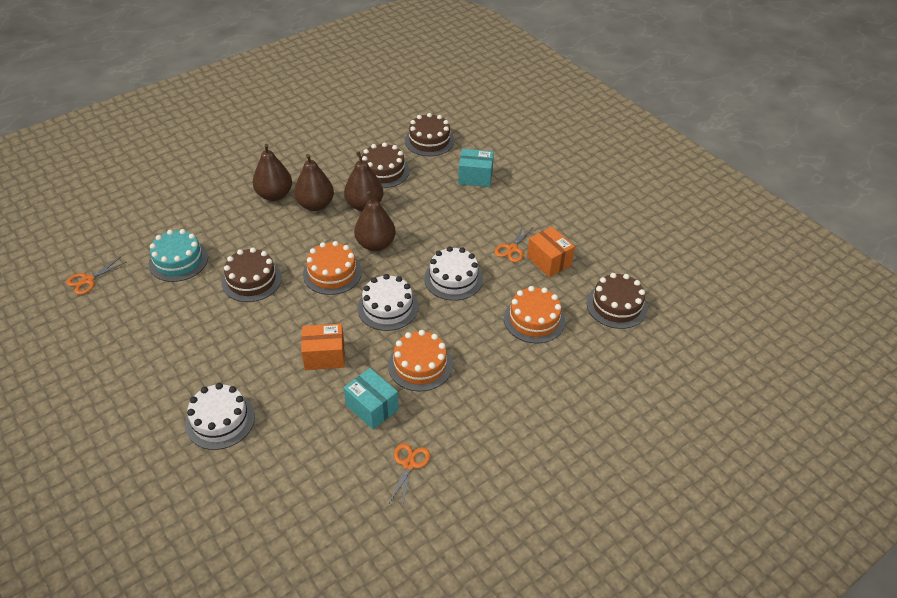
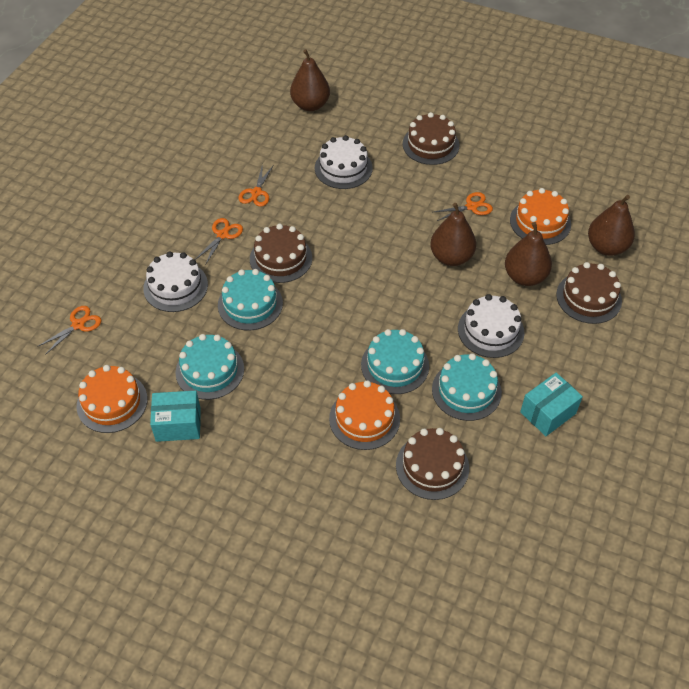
orange box: 2 -> 0
orange scissors: 3 -> 4
turquoise cake: 1 -> 4

